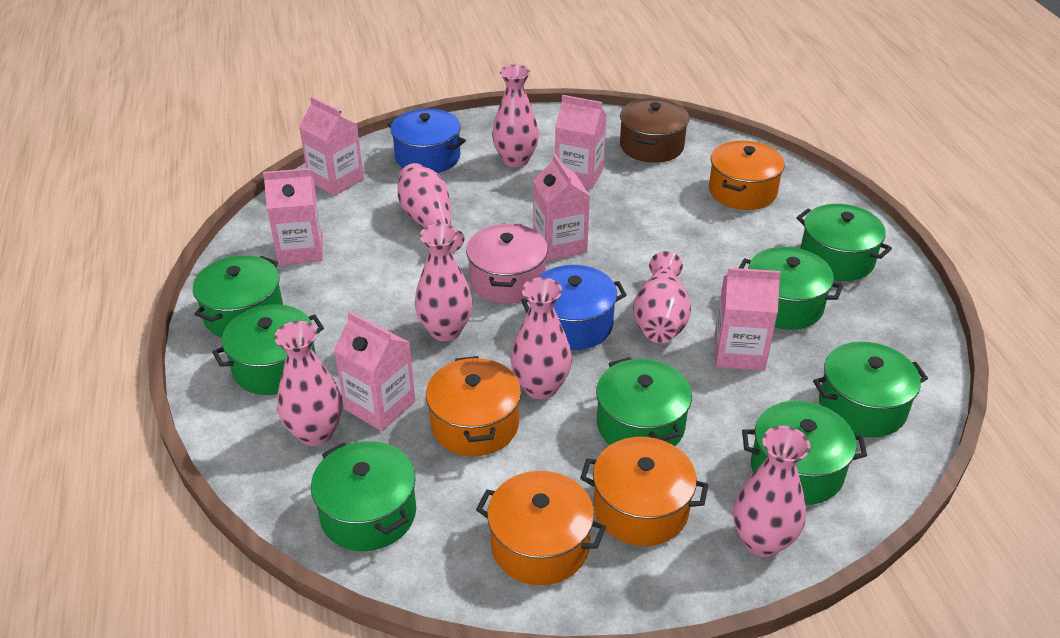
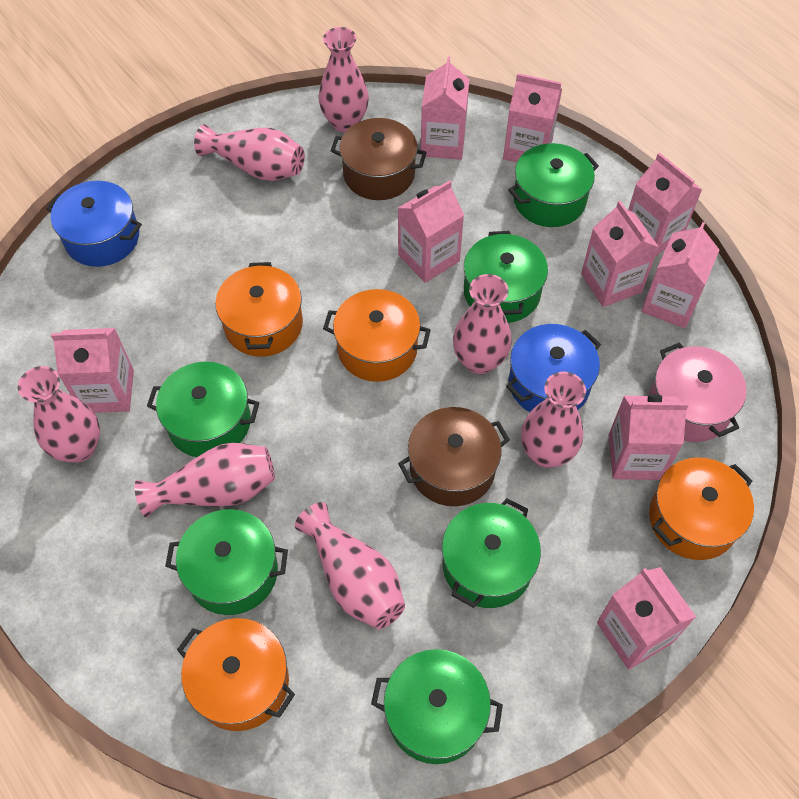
brown pot: 1 -> 2
green pot: 8 -> 6
pink carton: 6 -> 9

